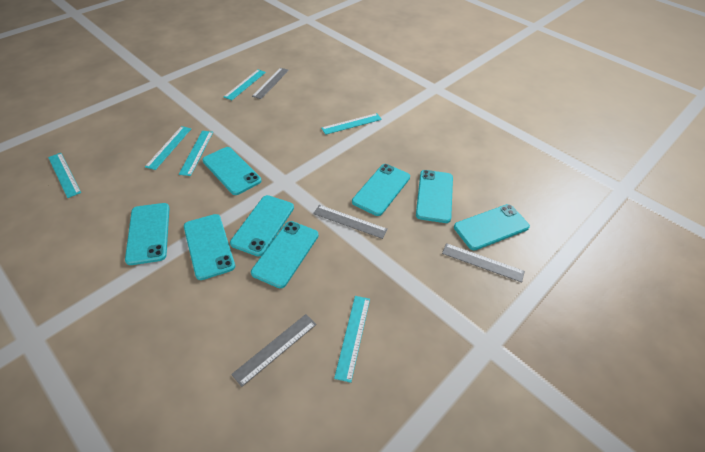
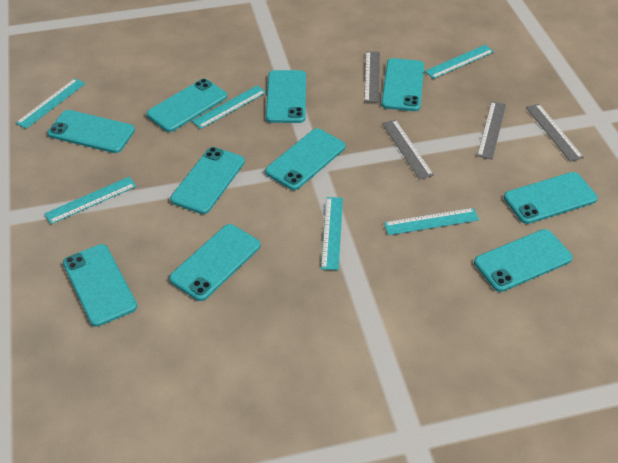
turquoise phone: 8 -> 10

